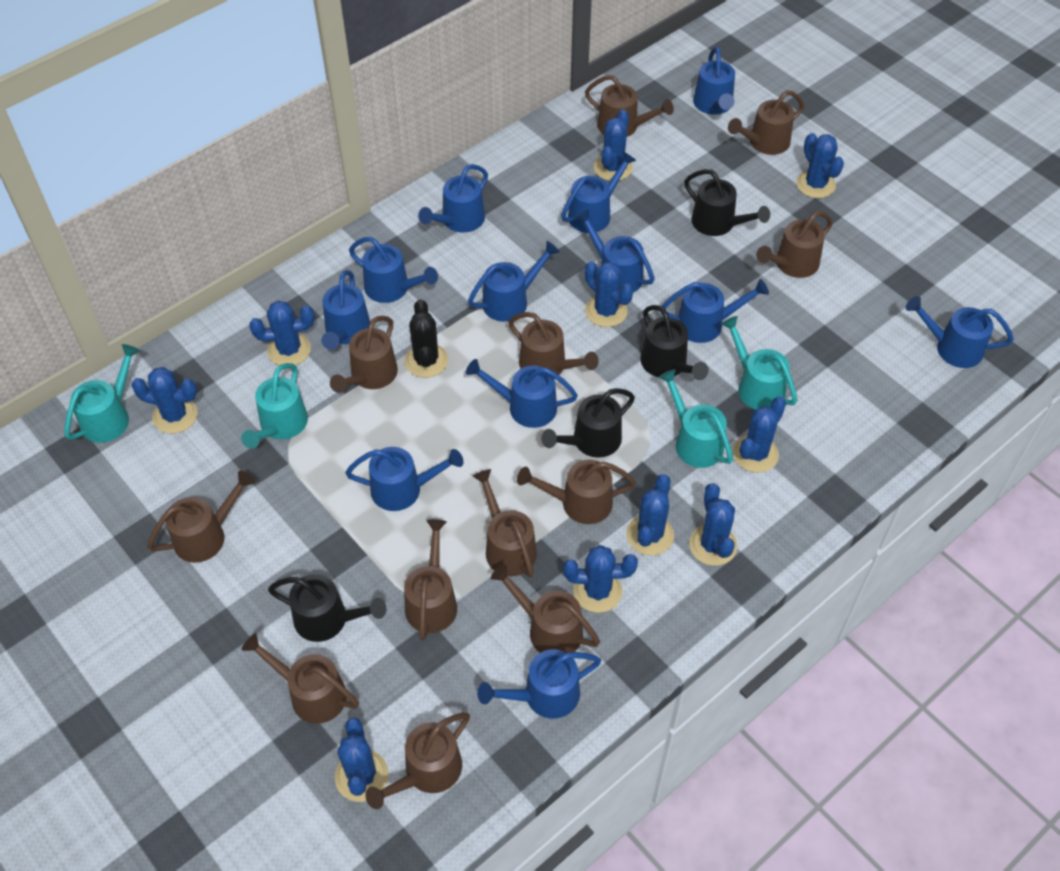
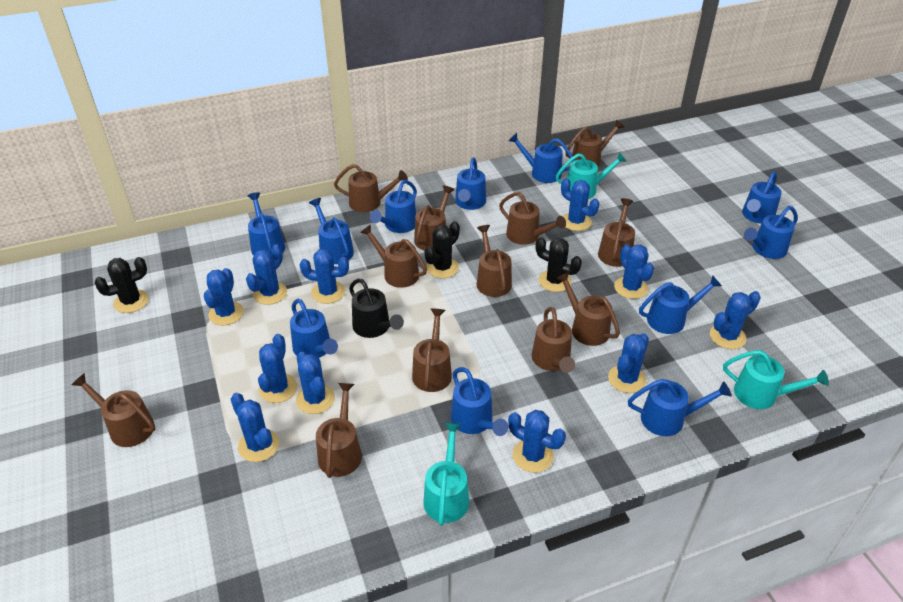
black cactus: 1 -> 3
black watering can: 4 -> 1
blue cactus: 10 -> 11
blue watering can: 12 -> 11
turquoise watering can: 4 -> 3

